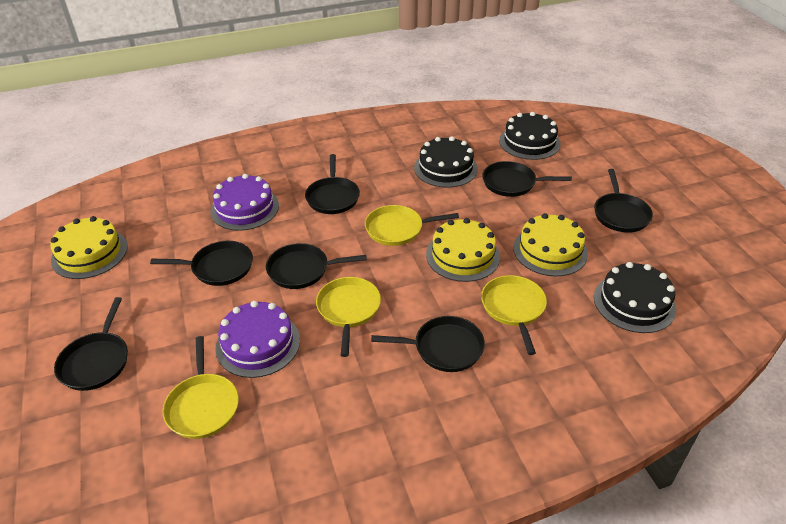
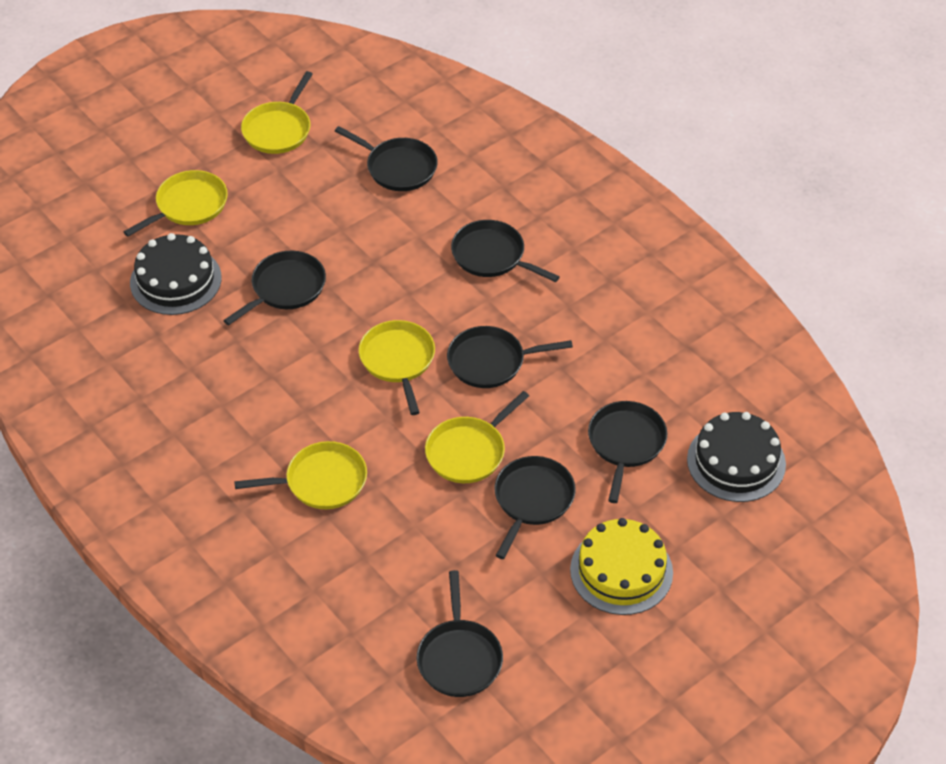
black cake: 3 -> 2
purple cake: 2 -> 0
yellow cake: 3 -> 1
yellow pan: 4 -> 5

